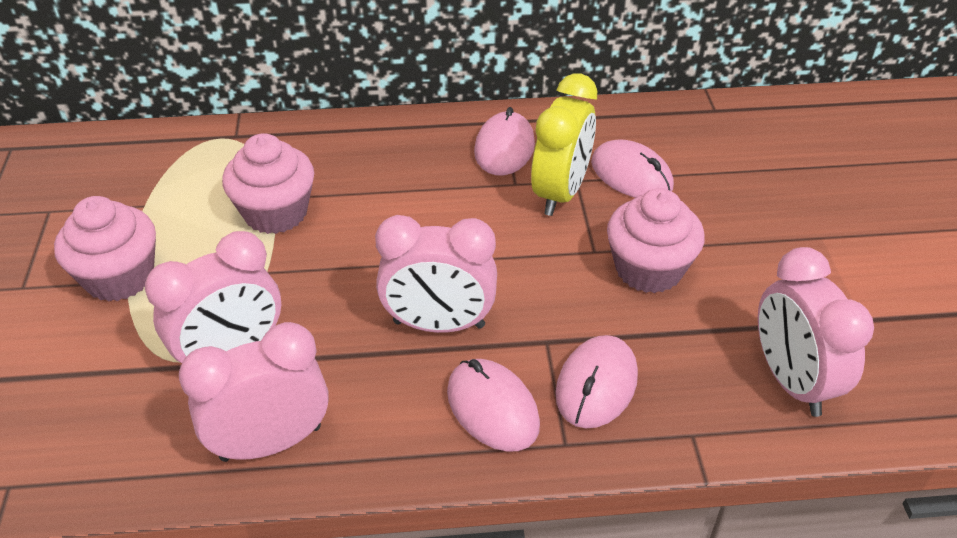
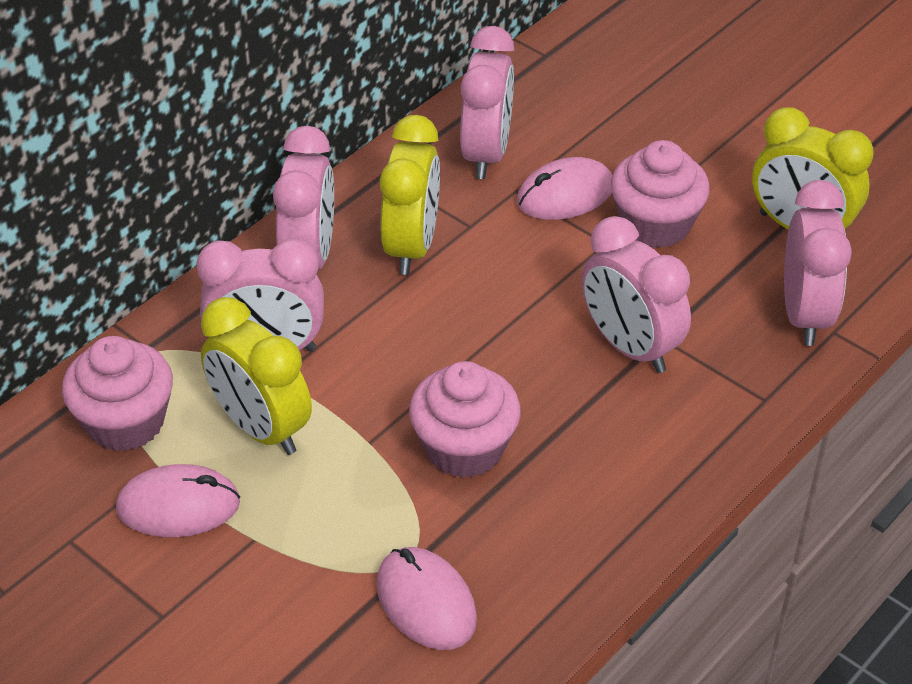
pink clock: 4 -> 5
pink mouse: 4 -> 3
yellow clock: 1 -> 3

